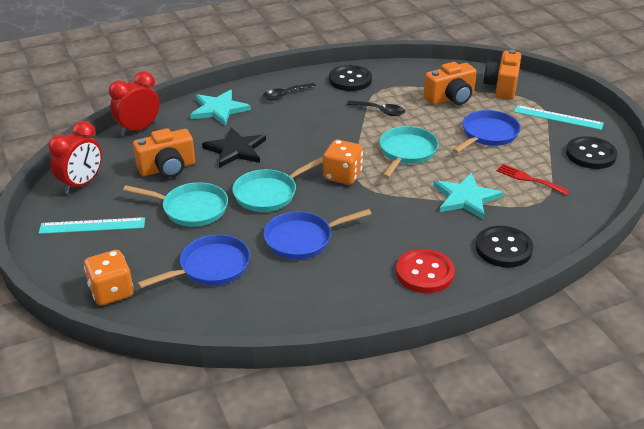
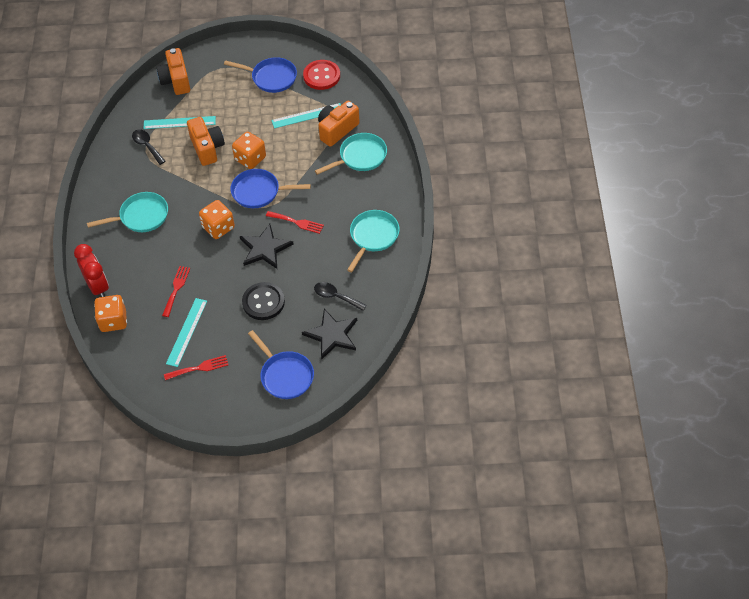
black button: 3 -> 1
black star: 1 -> 2
orange dice: 2 -> 3
red clock: 2 -> 1
red fork: 1 -> 3
turquoise ruler: 2 -> 3
turquoise star: 2 -> 0

